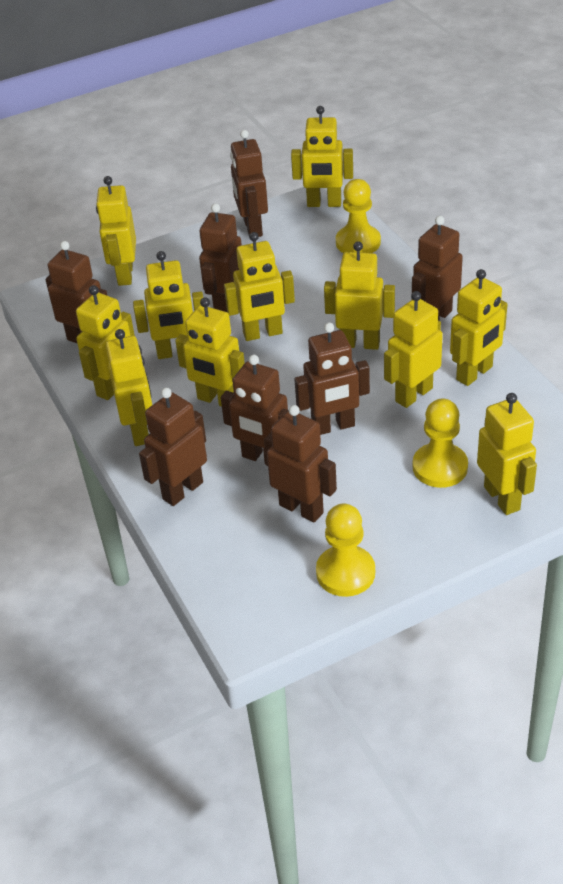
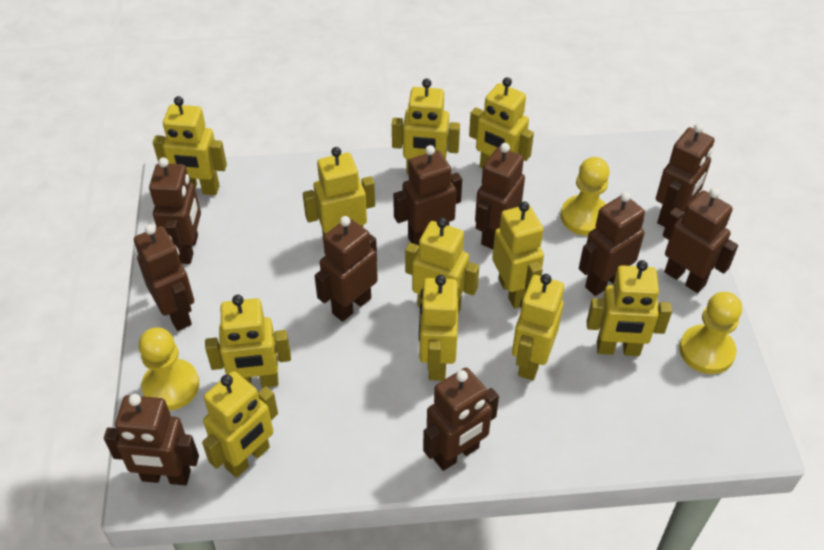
brown robot: 8 -> 10

